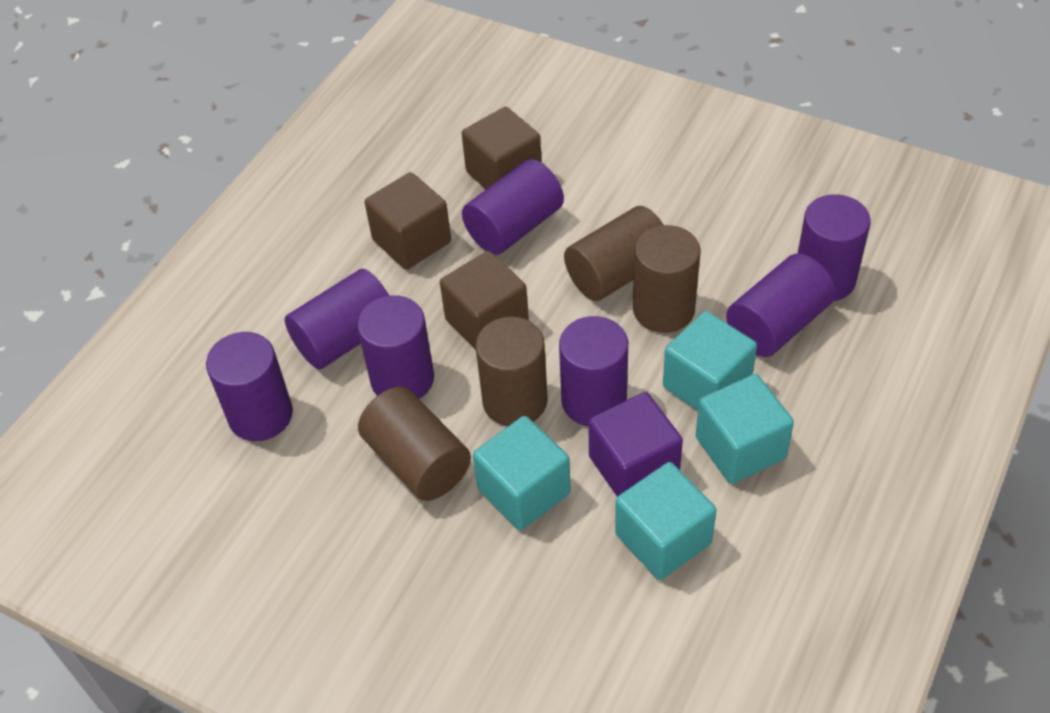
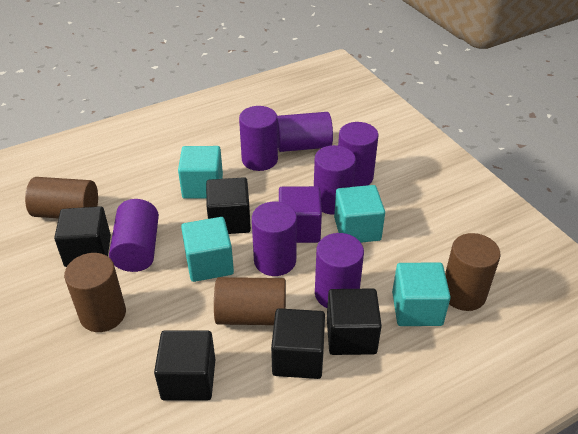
black cube: 0 -> 5
brown cube: 3 -> 0

